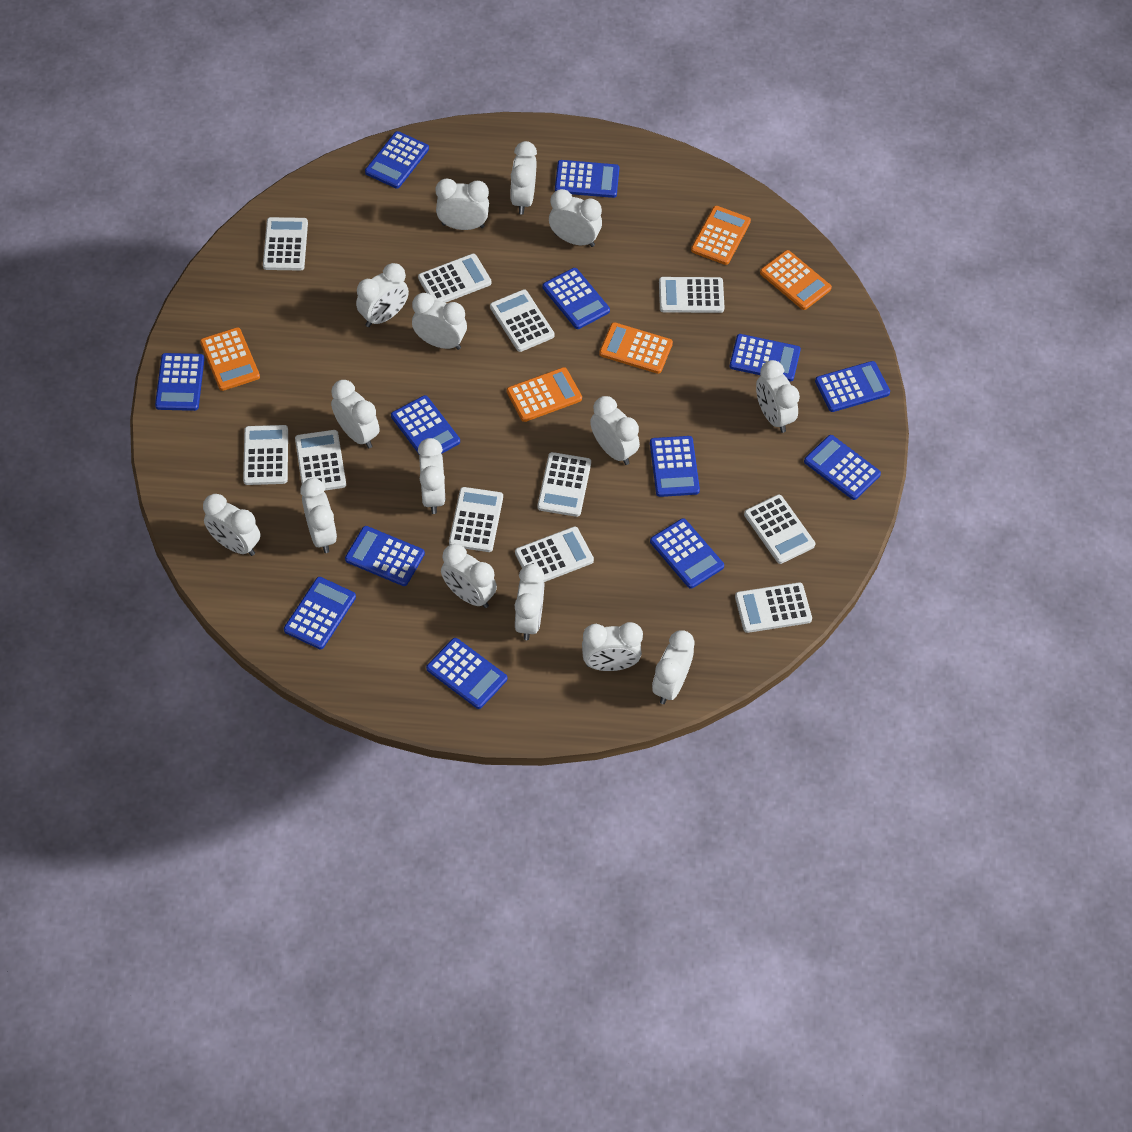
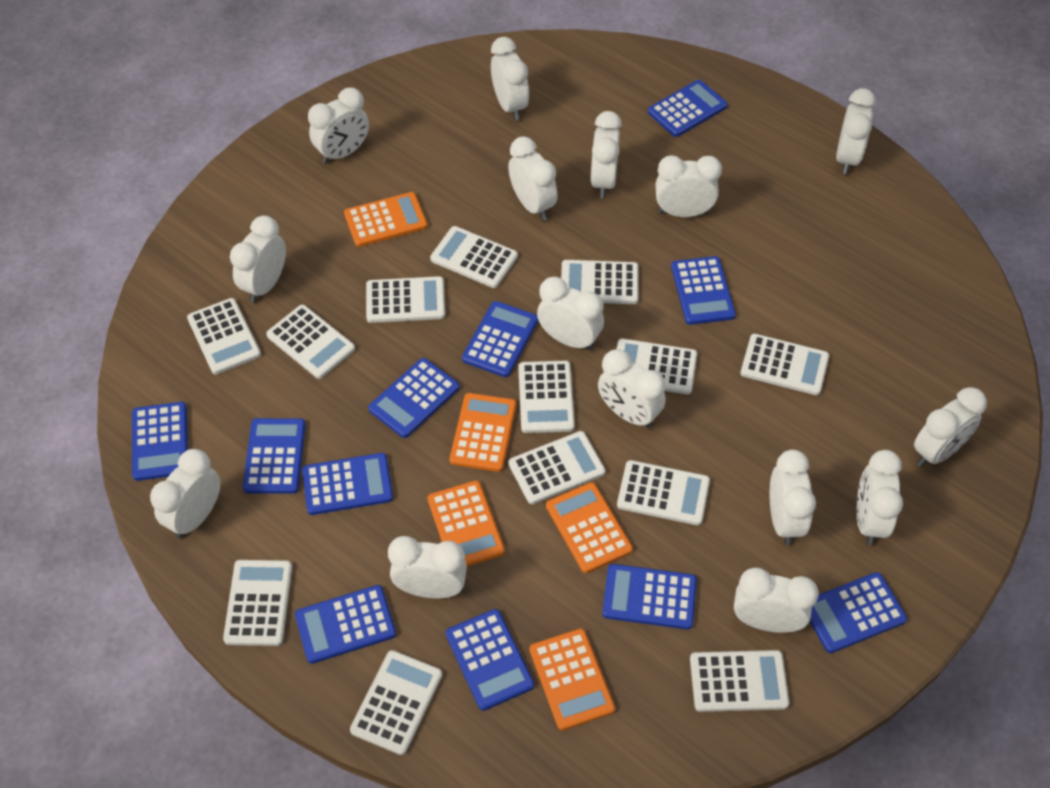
blue calculator: 13 -> 11
white calculator: 11 -> 13

